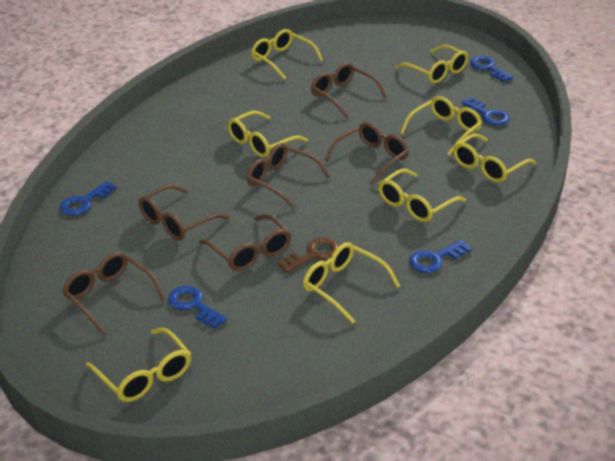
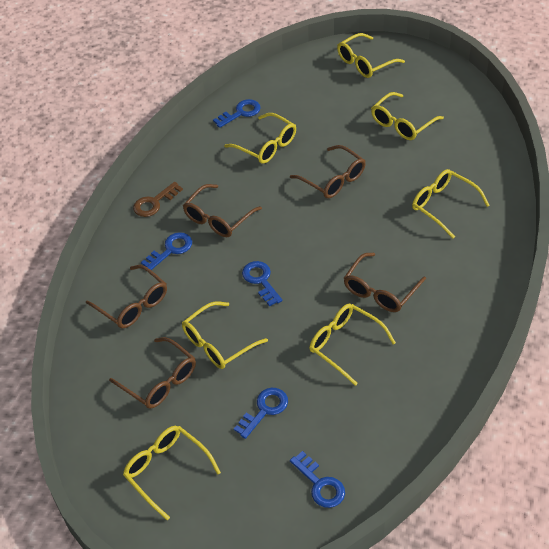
brown glasses: 6 -> 5
yellow glasses: 8 -> 7

